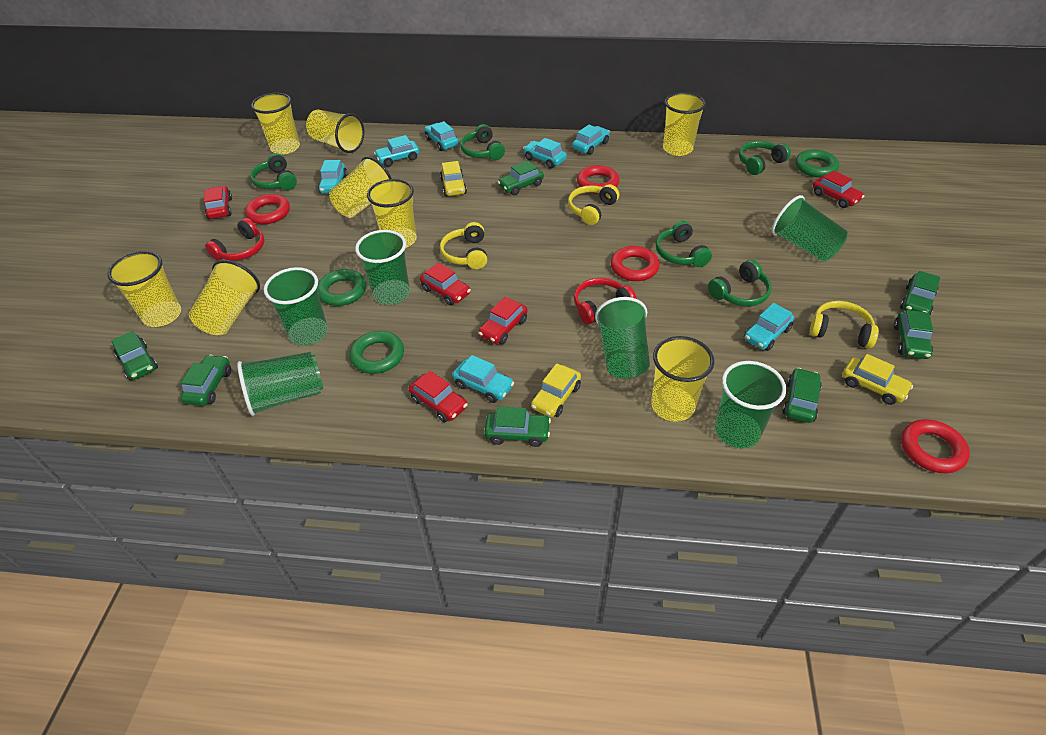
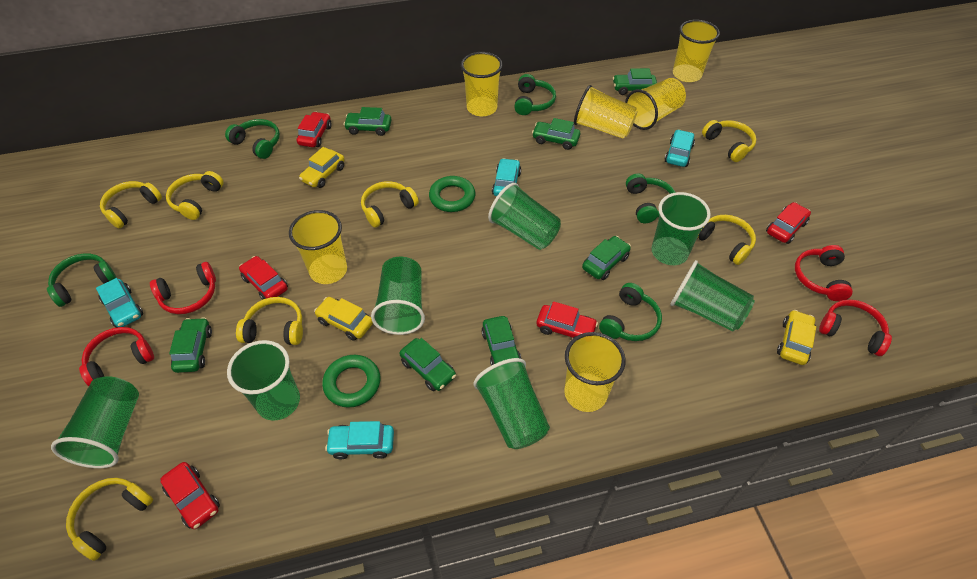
green cup: 6 -> 7
green ring: 3 -> 2
red headphones: 2 -> 4
red ring: 4 -> 0
turquoise car: 7 -> 4
yellow cup: 8 -> 6
yellow headphones: 3 -> 7

